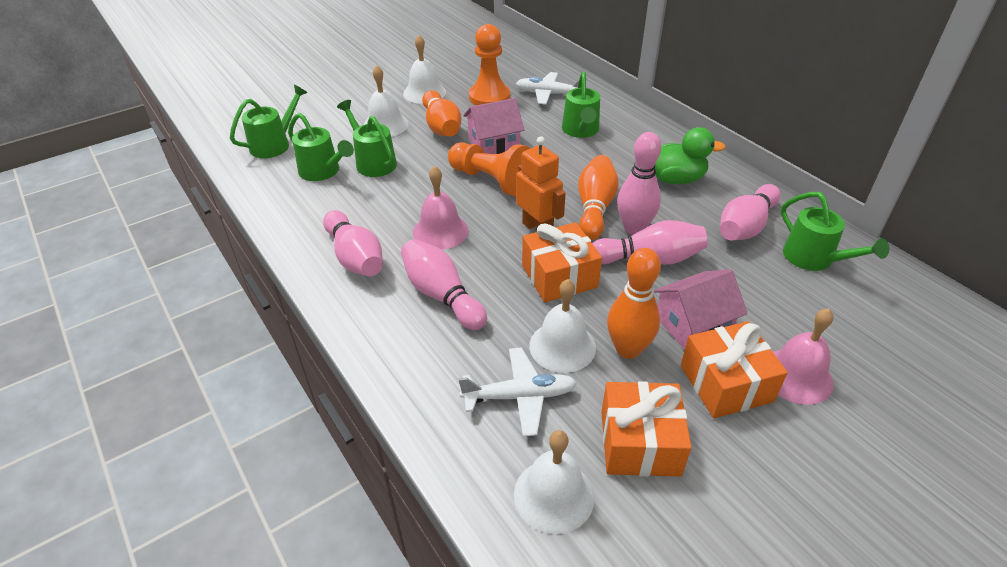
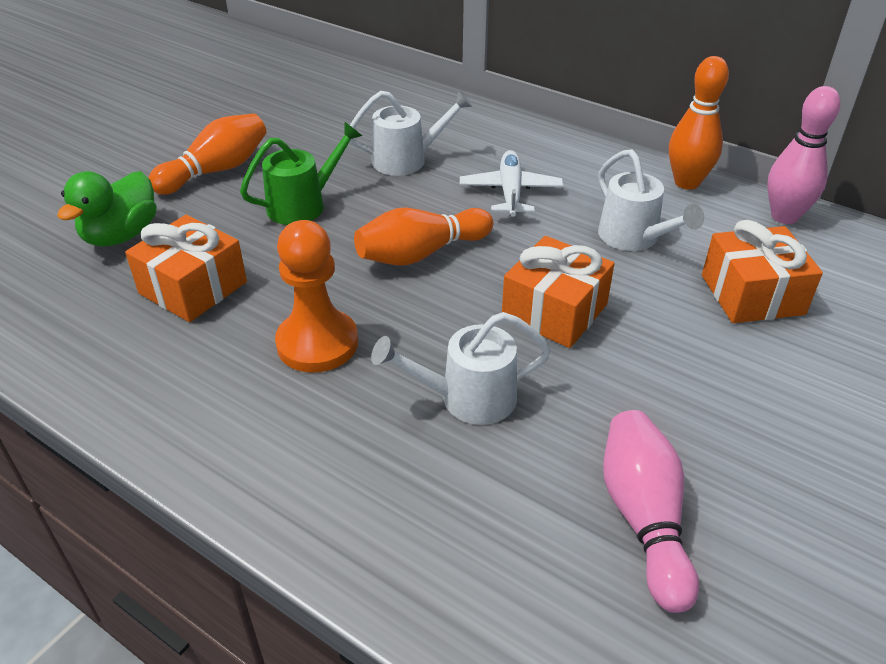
green watering can: 5 -> 1
orange pawn: 2 -> 1
orange robot: 1 -> 0
pink bell: 2 -> 0
pink bowling pin: 5 -> 2
pink house: 2 -> 0
white bell: 4 -> 0
white plane: 2 -> 1
white watering can: 0 -> 3

